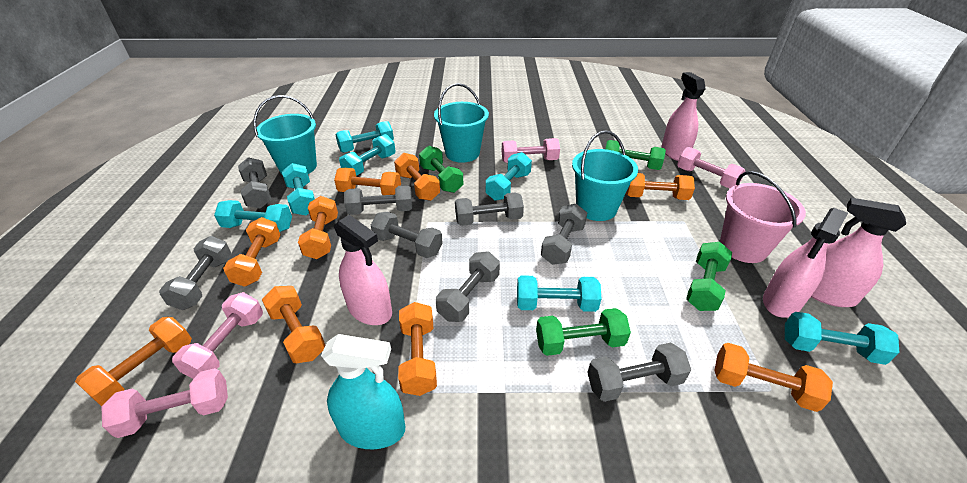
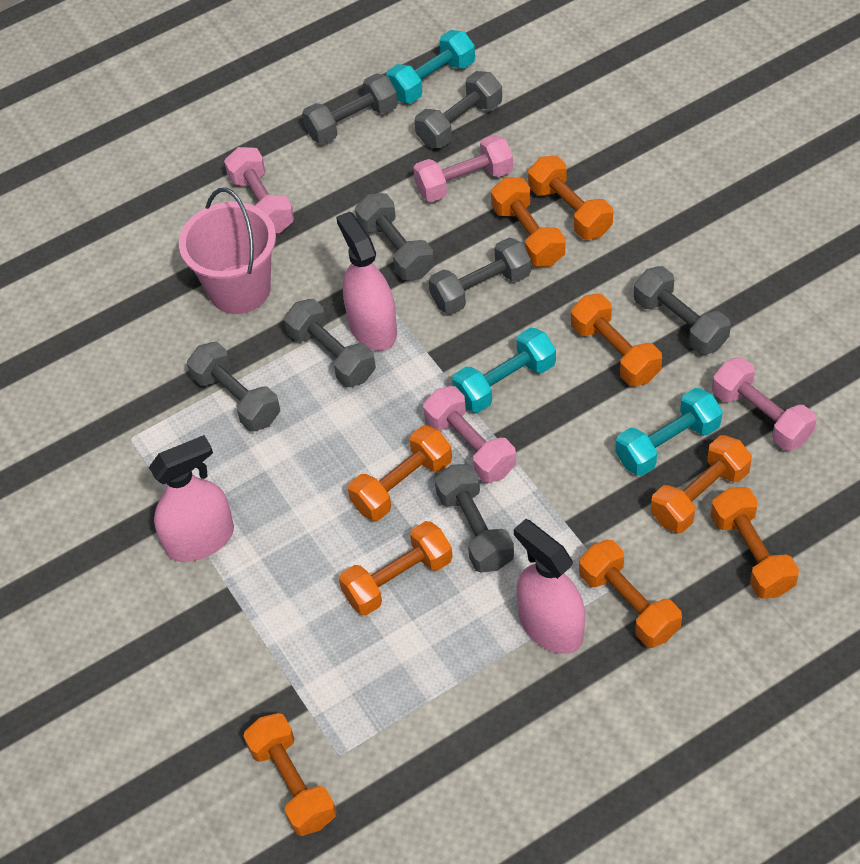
green dumbbell: 4 -> 0
pink spray bottle: 4 -> 3
turquoise bucket: 3 -> 0
turquoise dumbbell: 7 -> 3
turquoise spray bottle: 1 -> 0

